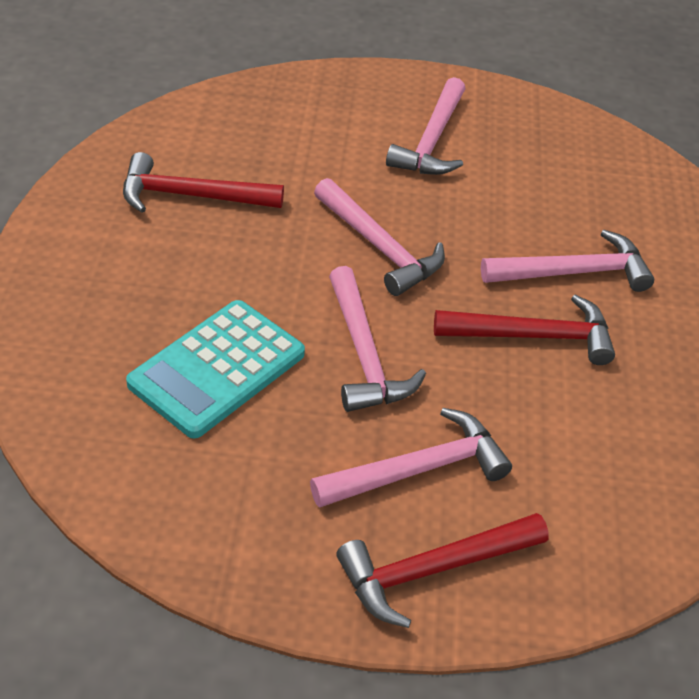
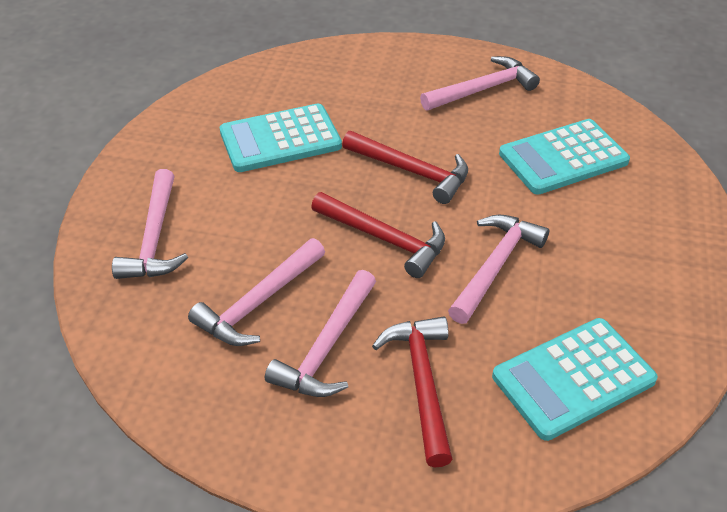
turquoise calculator: 1 -> 3

